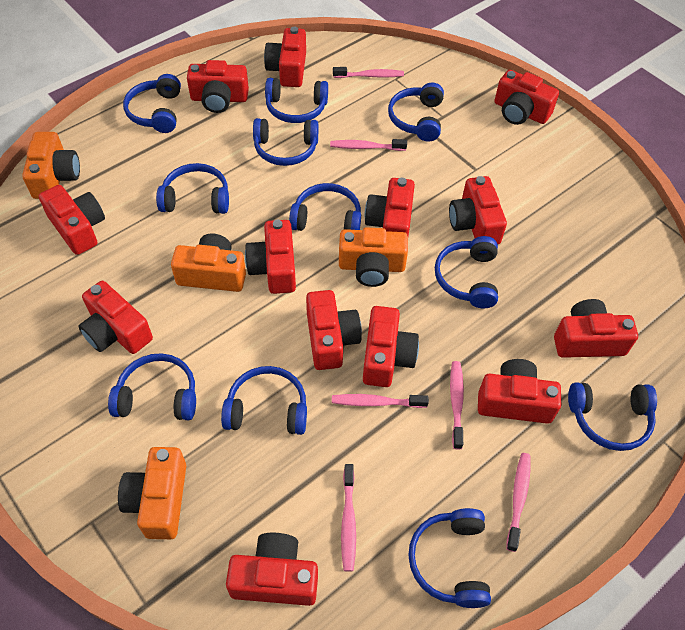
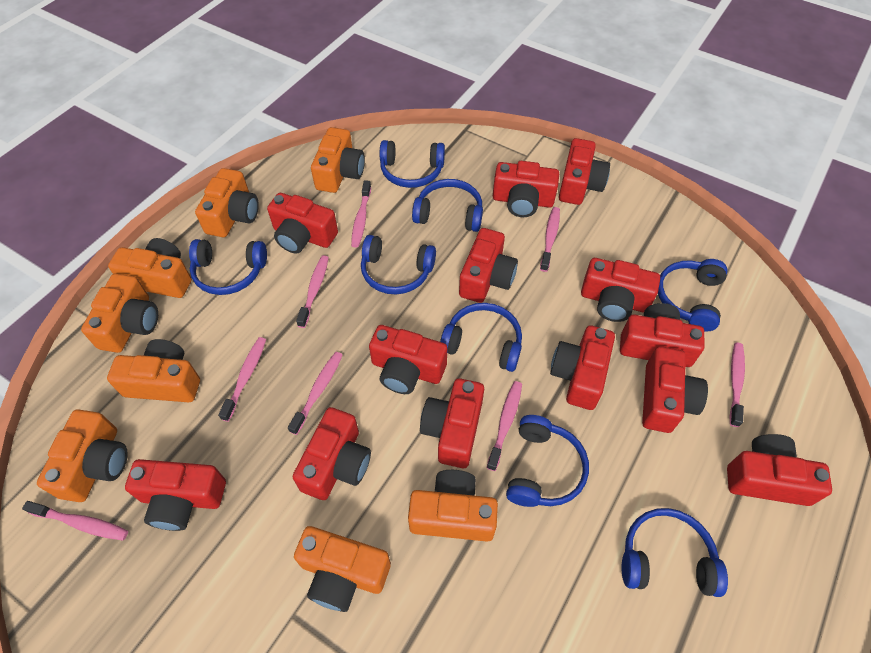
blue headphones: 11 -> 8
orange camera: 4 -> 8
pink toothbrush: 6 -> 8

